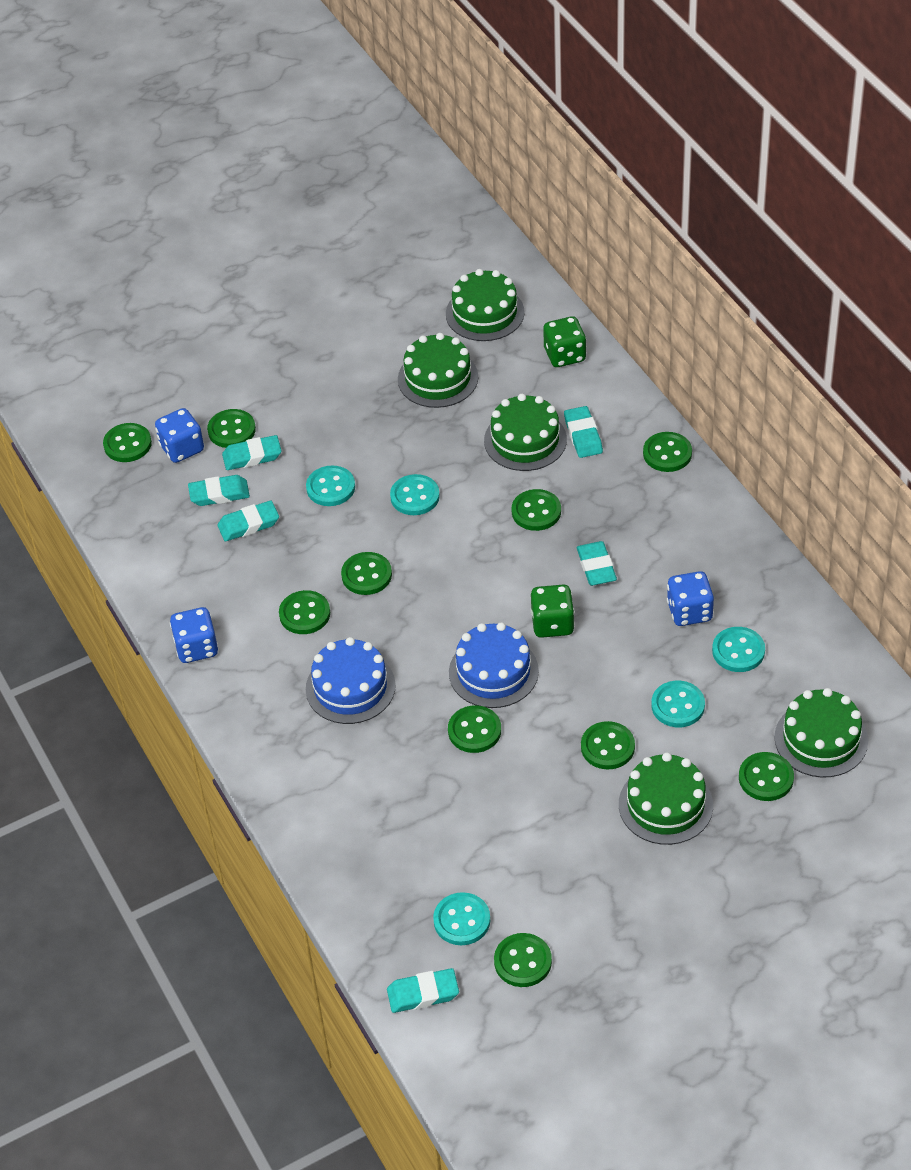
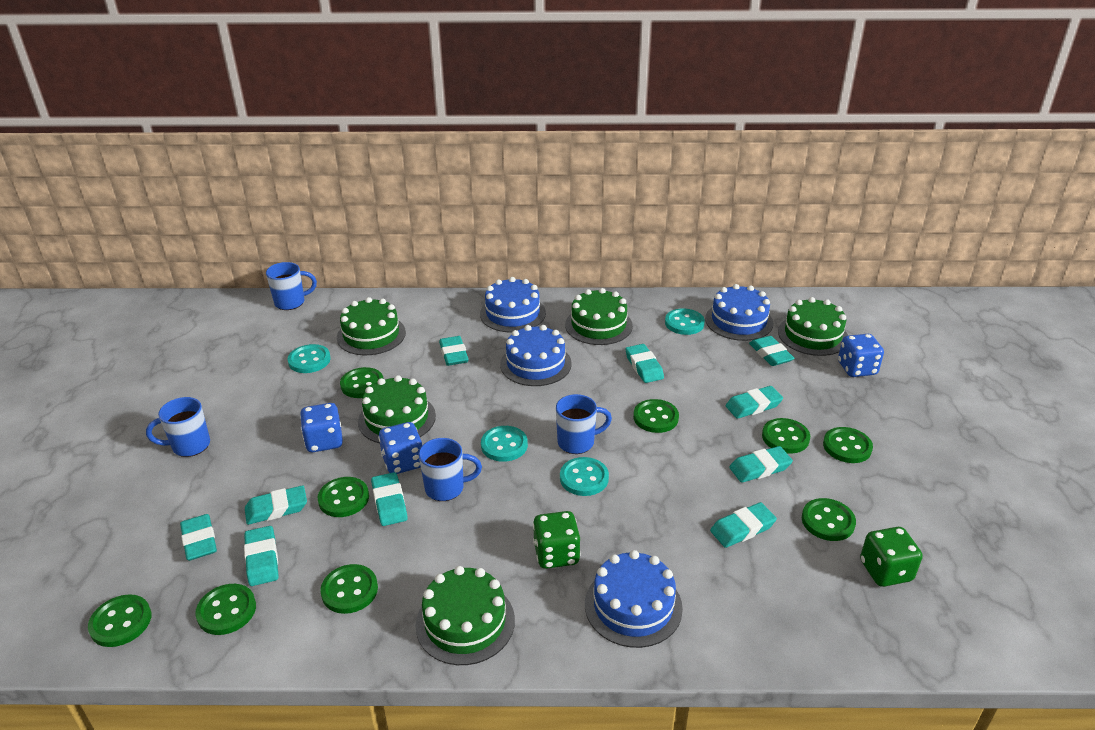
blue cake: 2 -> 4
blue mug: 0 -> 4
green button: 10 -> 9
turquoise button: 5 -> 4
turquoise eraser: 6 -> 10

